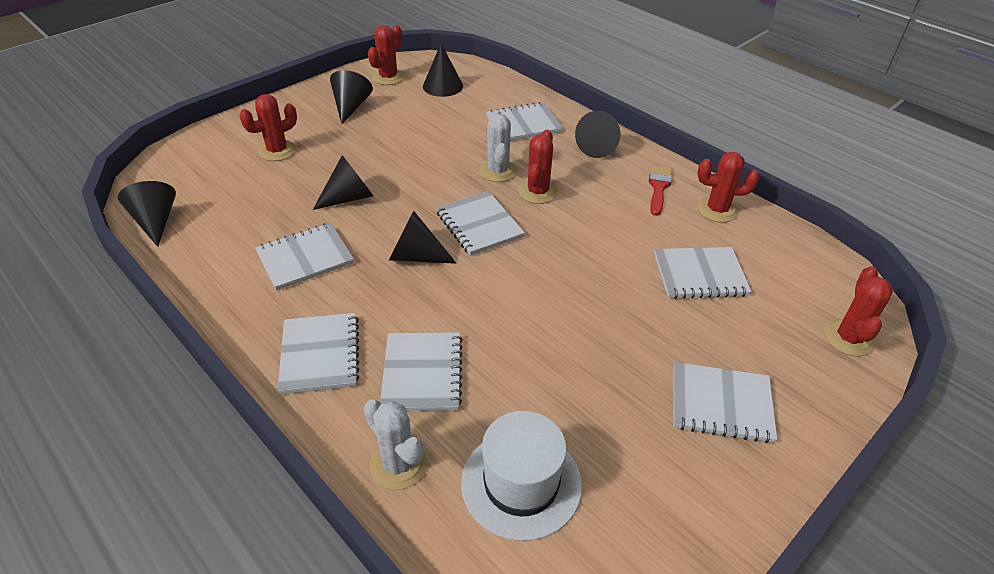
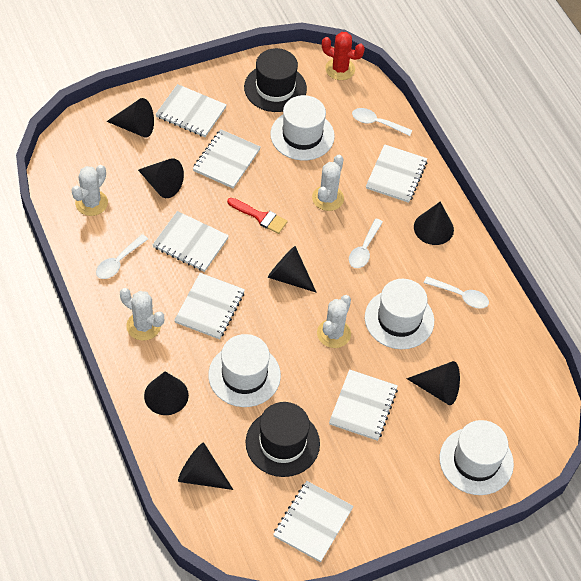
black cone: 6 -> 7
black hat: 0 -> 2
red cactus: 5 -> 1
white cactus: 2 -> 4
white hat: 1 -> 4
white spoon: 0 -> 4

